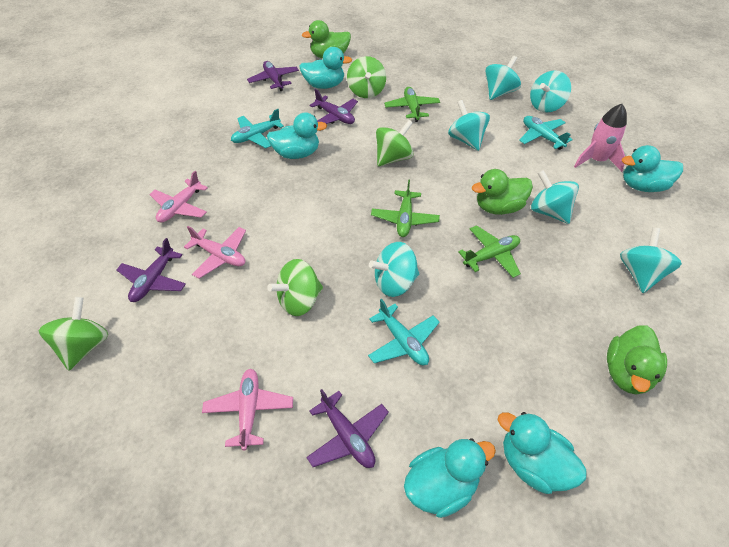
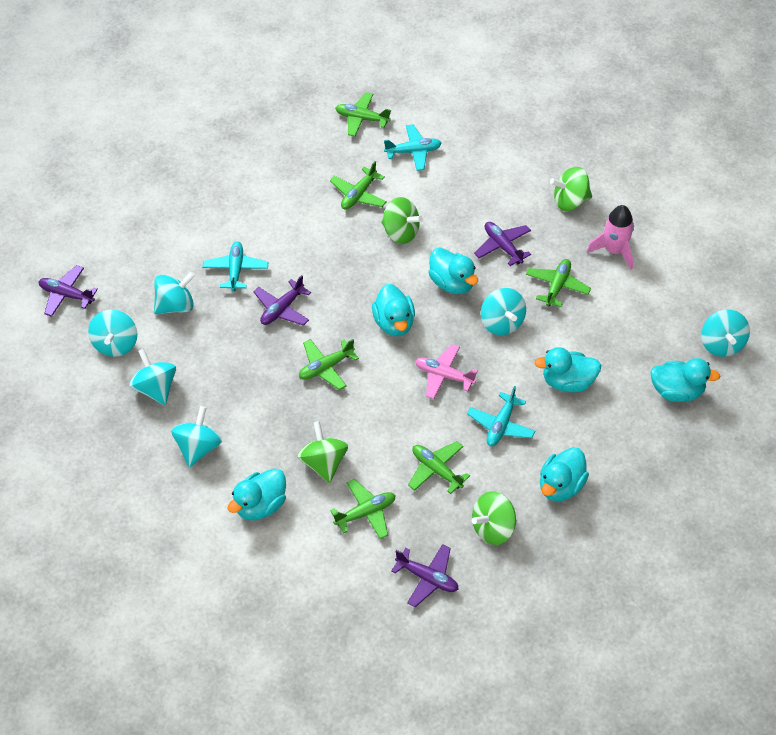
green duck: 3 -> 0
green plane: 3 -> 6
pink plane: 3 -> 1
turquoise duck: 5 -> 6

